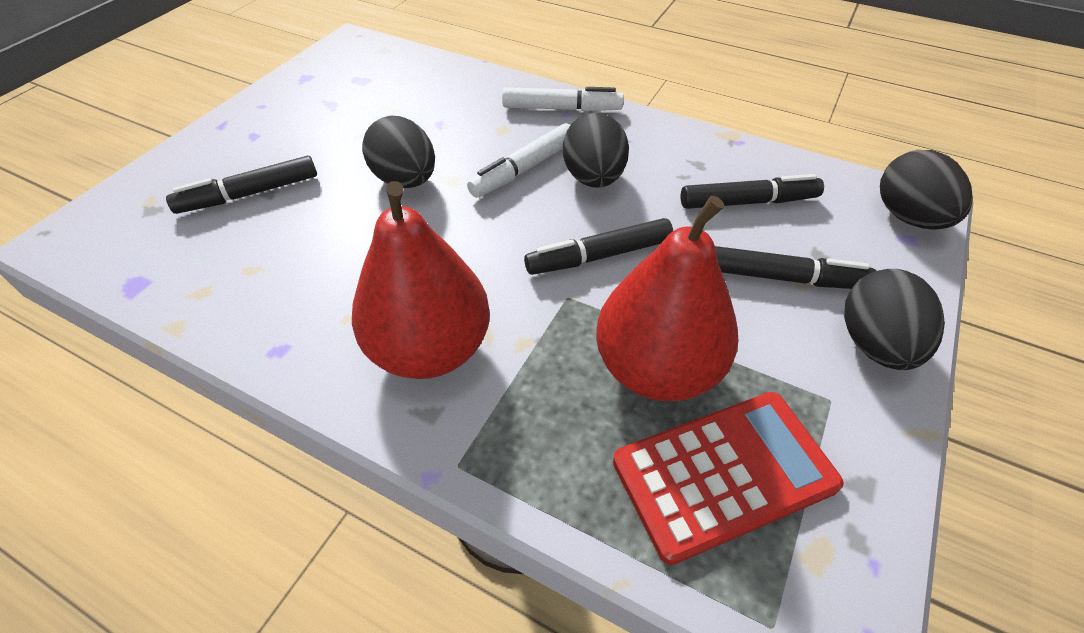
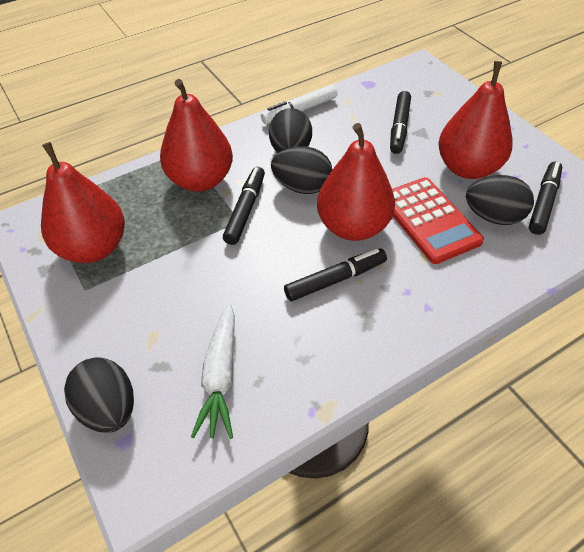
red pear: 2 -> 4
white carrot: 0 -> 1
white marker: 2 -> 1

